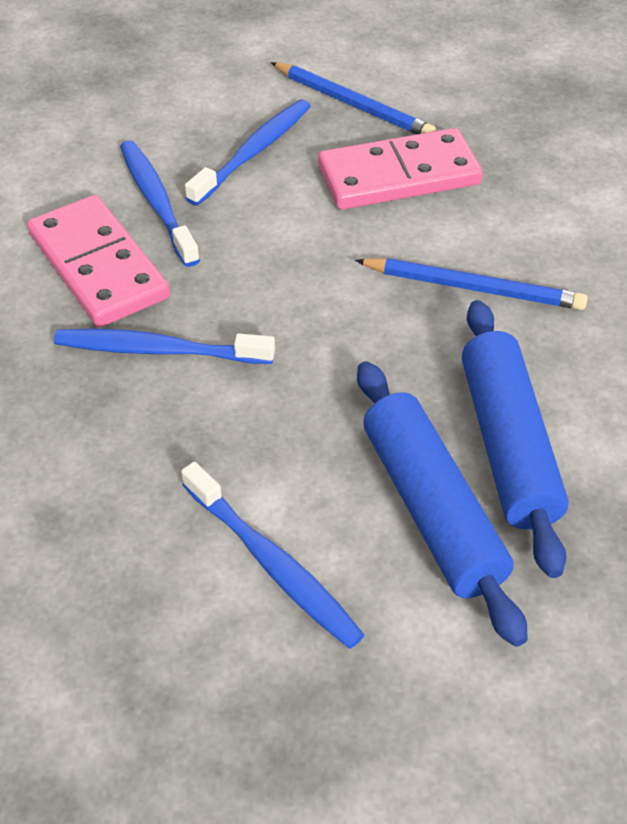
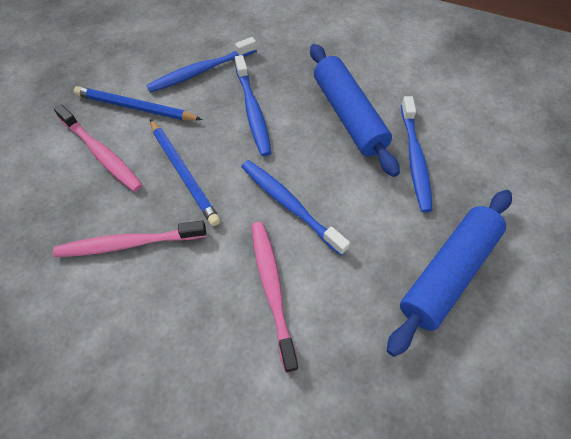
pink domino: 2 -> 0
pink toothbrush: 0 -> 3

